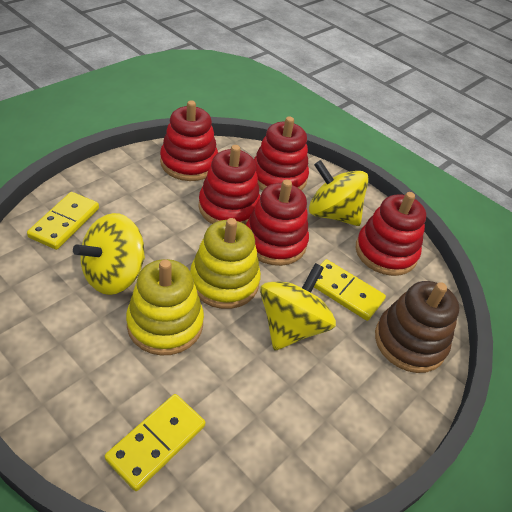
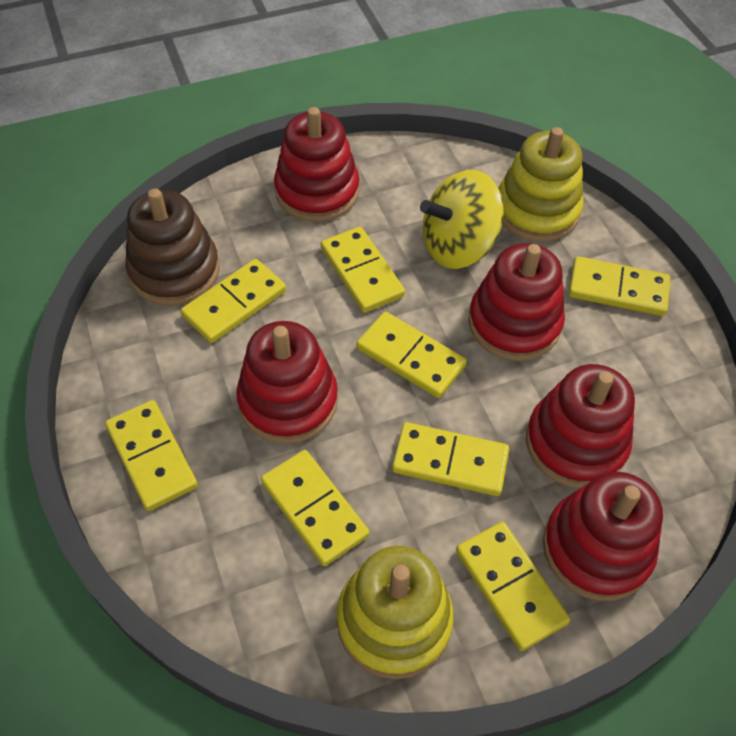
yellow domino: 3 -> 8
yellow spinning top: 3 -> 1

